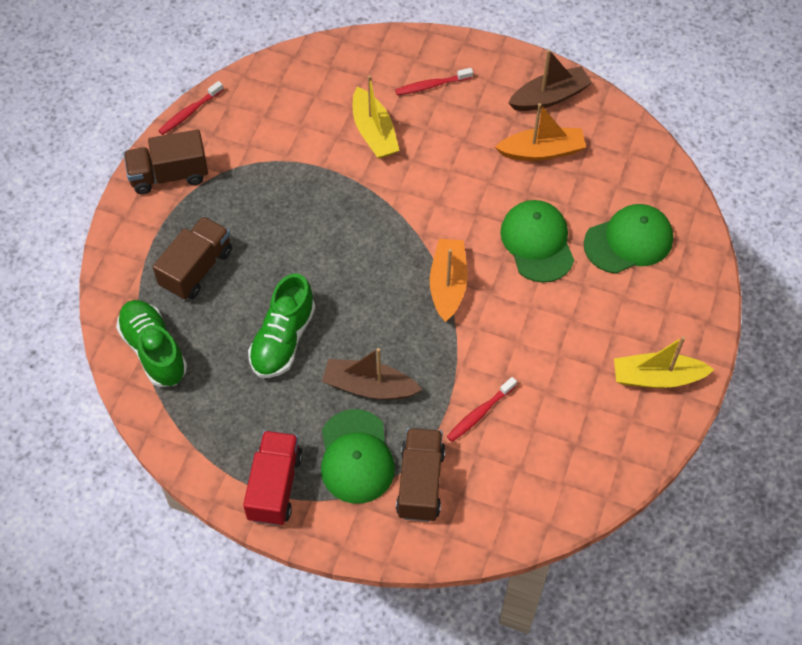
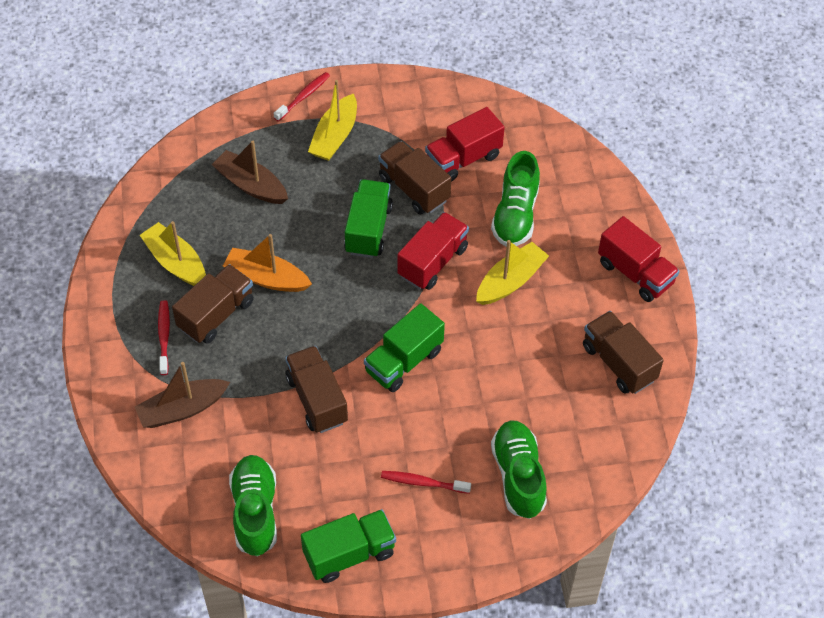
brown truck: 3 -> 4
green cap: 3 -> 0
green shoe: 2 -> 3
green truck: 0 -> 3
orange boat: 2 -> 1
red truck: 1 -> 3
yellow boat: 2 -> 3

